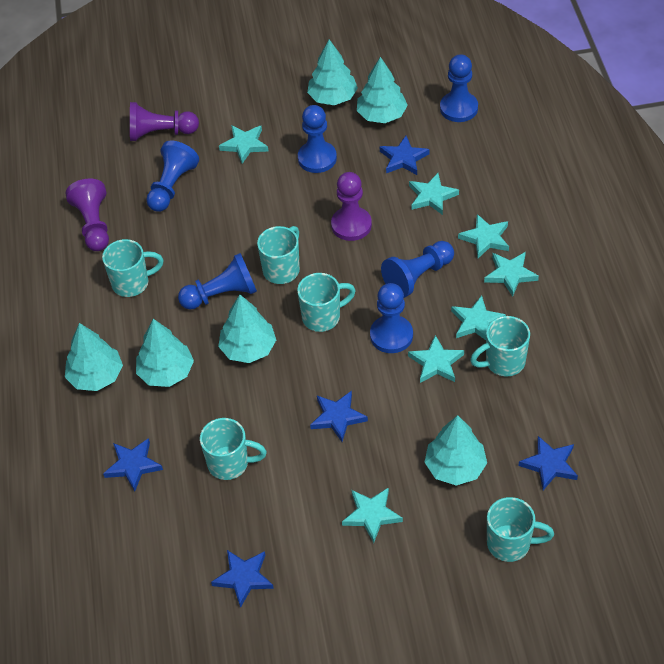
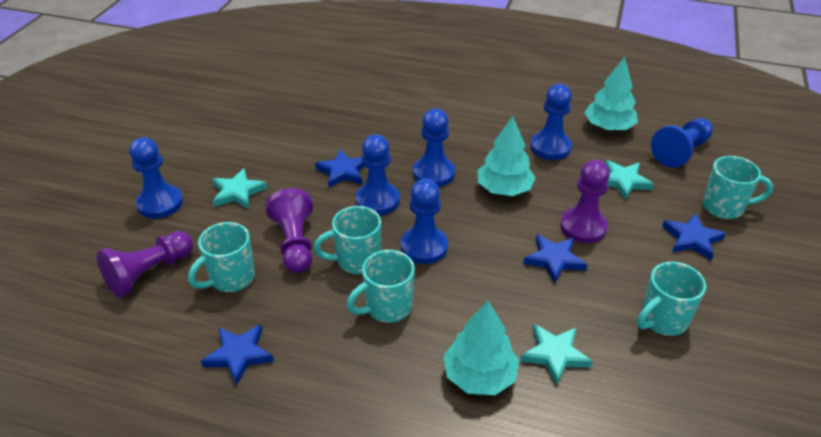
blue star: 5 -> 4
turquoise mug: 6 -> 5
turquoise star: 7 -> 3
turquoise tree: 6 -> 3

